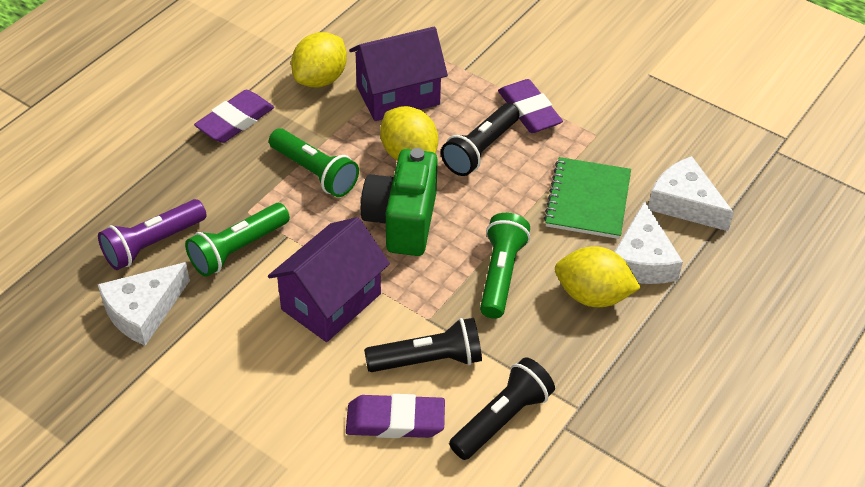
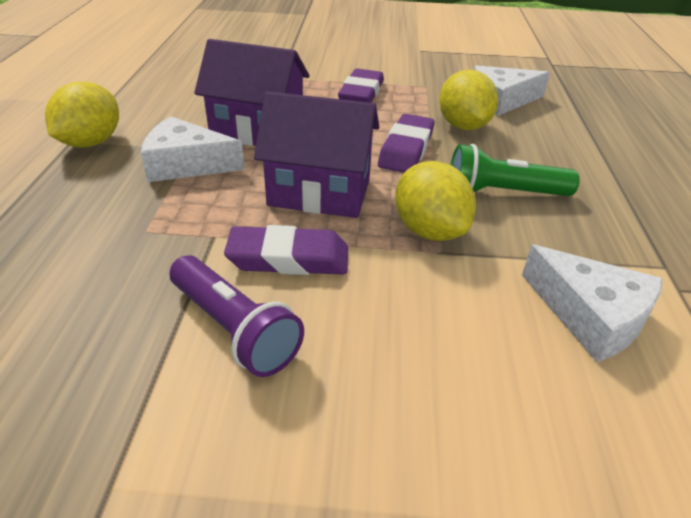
black flashlight: 3 -> 0
green camera: 1 -> 0
green flashlight: 3 -> 1
green notebook: 1 -> 0

